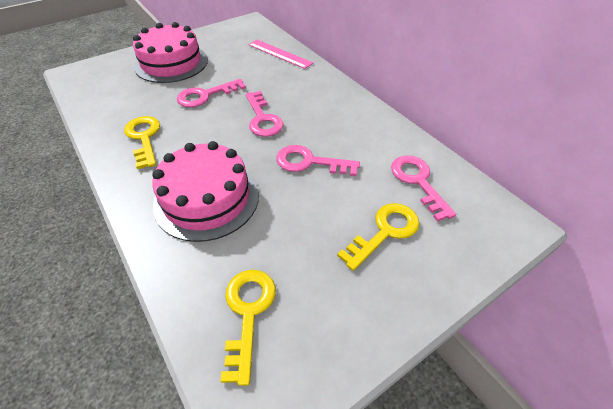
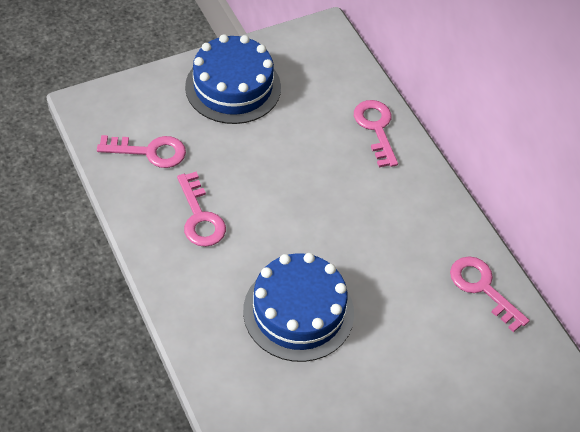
blue cake: 0 -> 2
pink cake: 2 -> 0
pink ruler: 1 -> 0
yellow key: 3 -> 0

